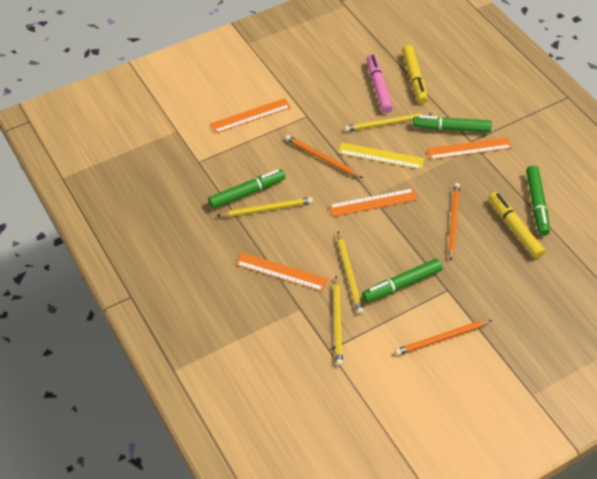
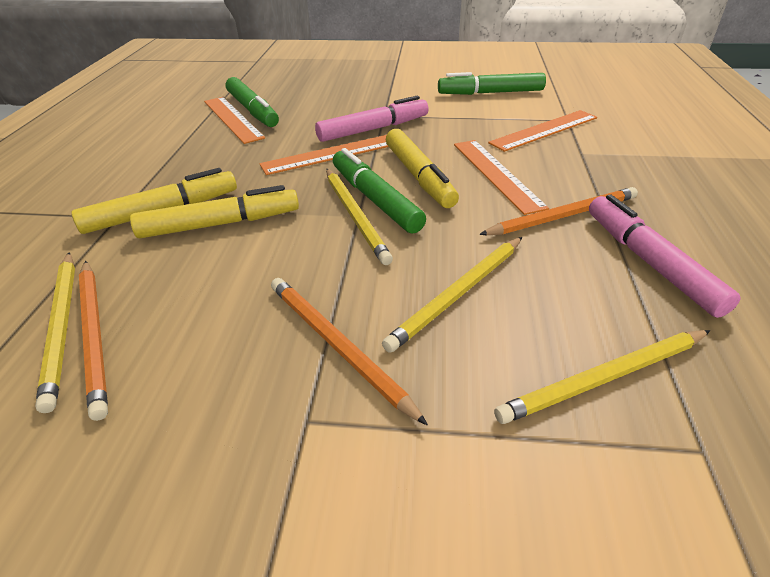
green marker: 4 -> 3
pink marker: 1 -> 2
yellow marker: 2 -> 3
yellow ruler: 1 -> 0

